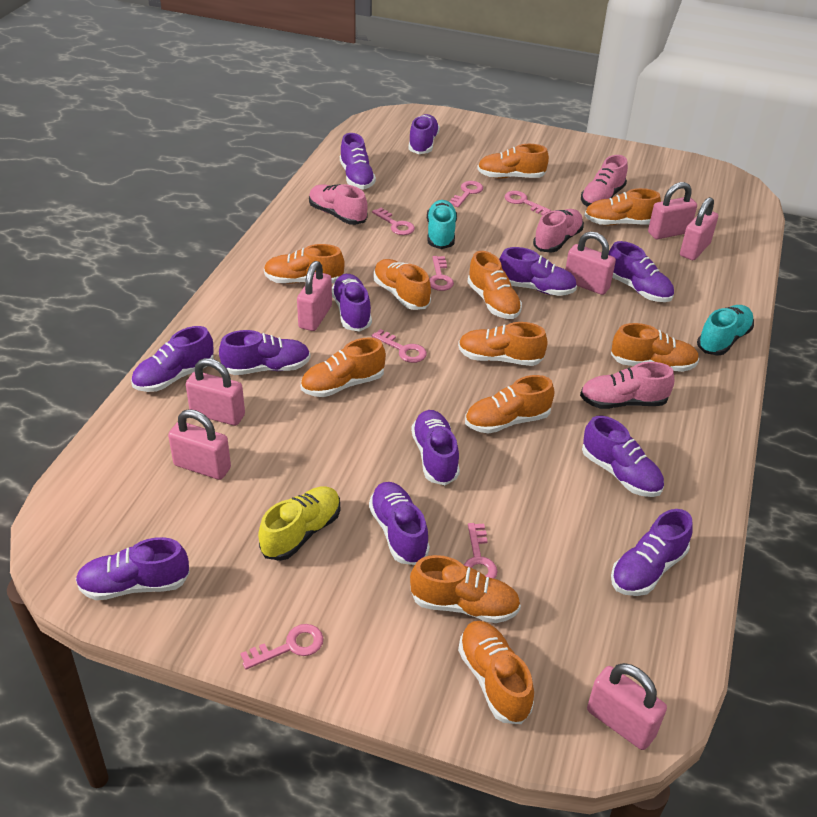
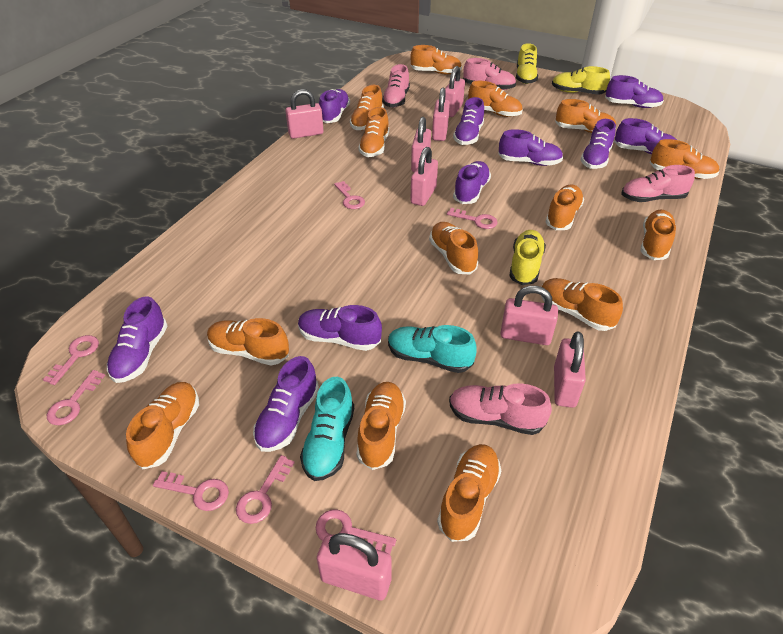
orange shoe: 11 -> 14
pink padlock: 7 -> 8
purple shoe: 12 -> 10
yellow shoe: 1 -> 3

